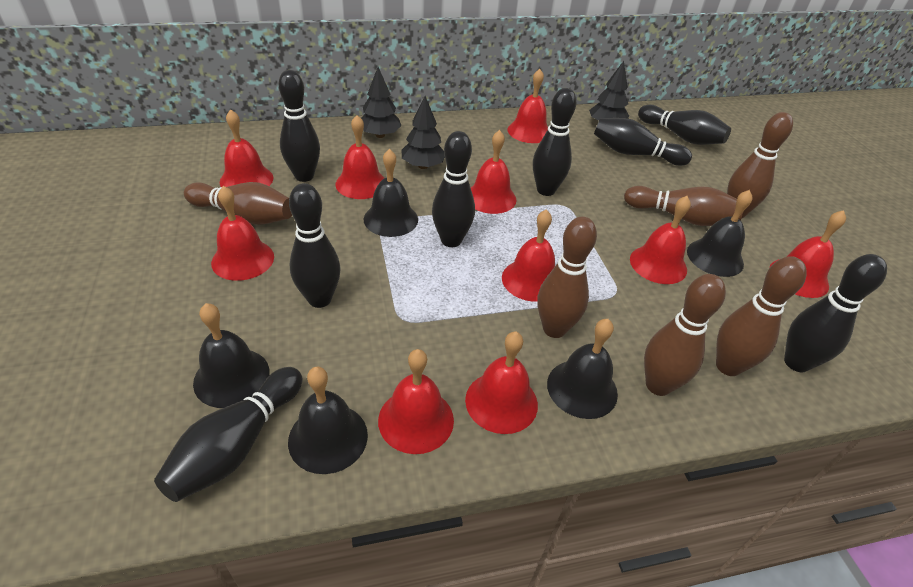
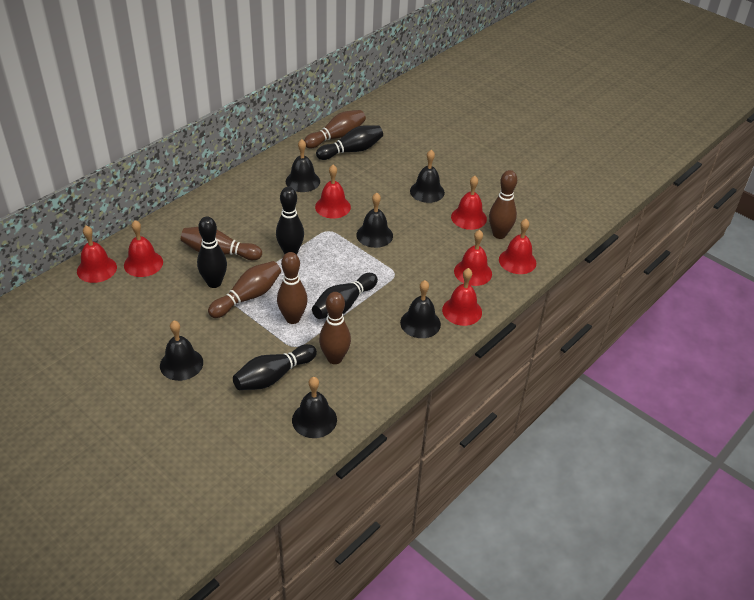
black bell: 5 -> 6
black bowling pin: 8 -> 5
black tree: 3 -> 0
red bell: 10 -> 7

